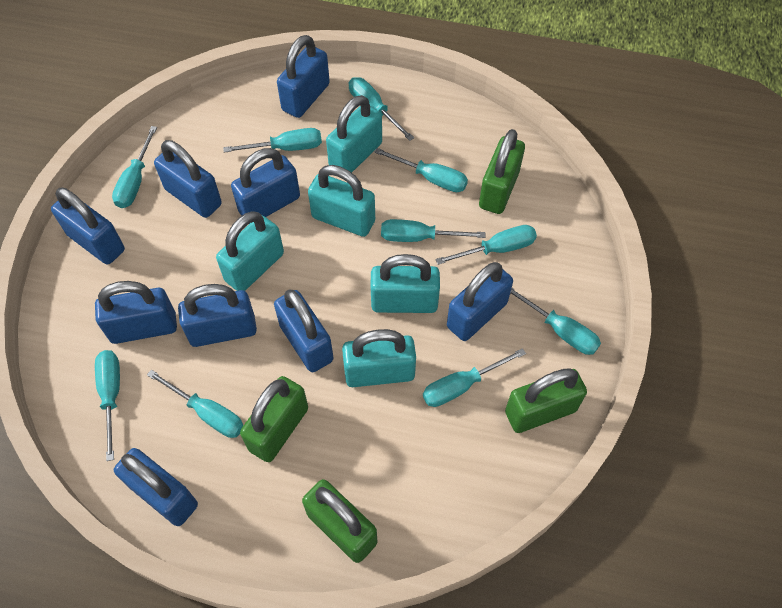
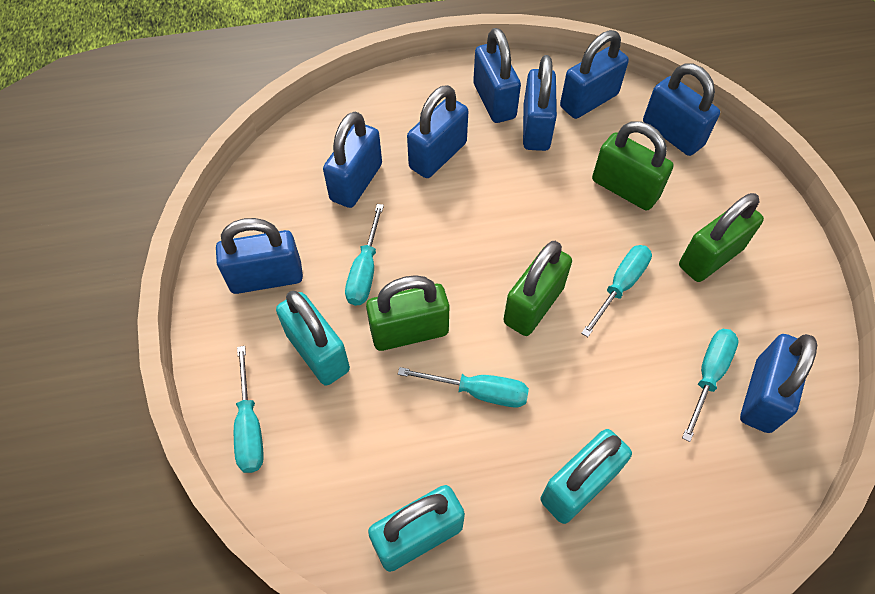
blue padlock: 9 -> 8
turquoise padlock: 5 -> 3
turquoise screwdriver: 10 -> 5

